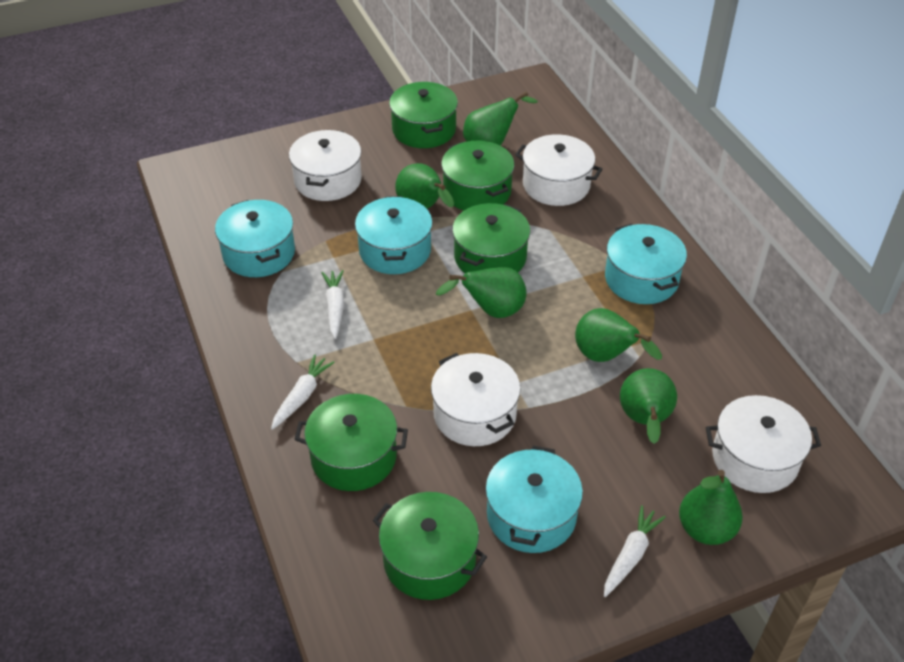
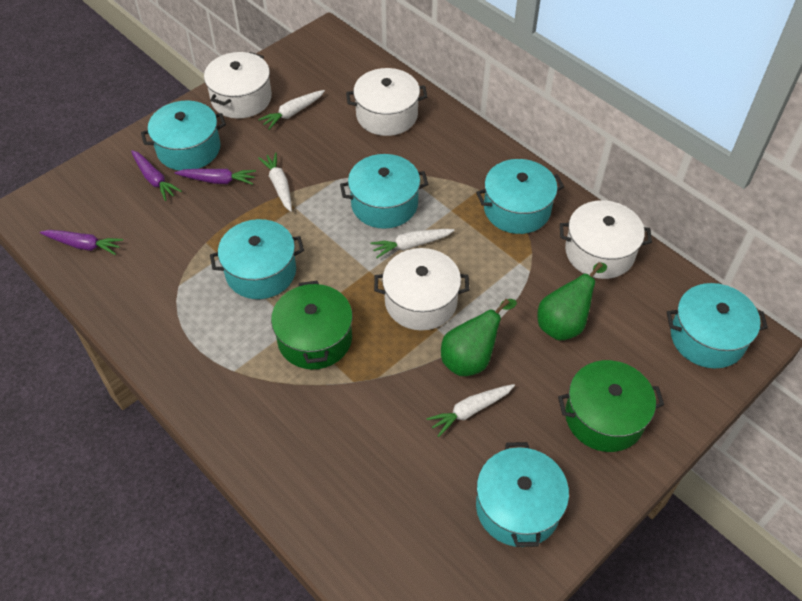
green pear: 6 -> 2
green pot: 5 -> 2
purple carrot: 0 -> 3
turquoise pot: 4 -> 6
white carrot: 3 -> 4

